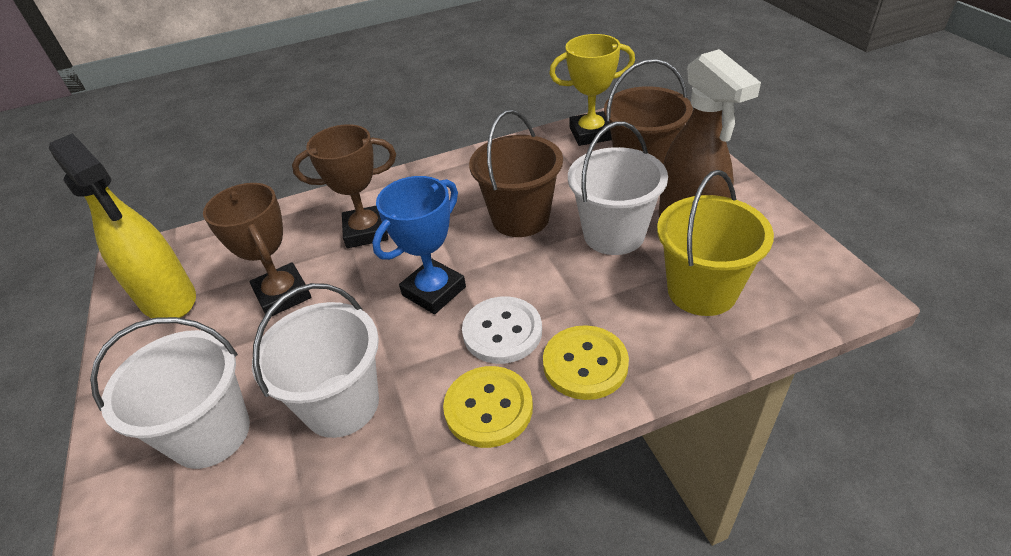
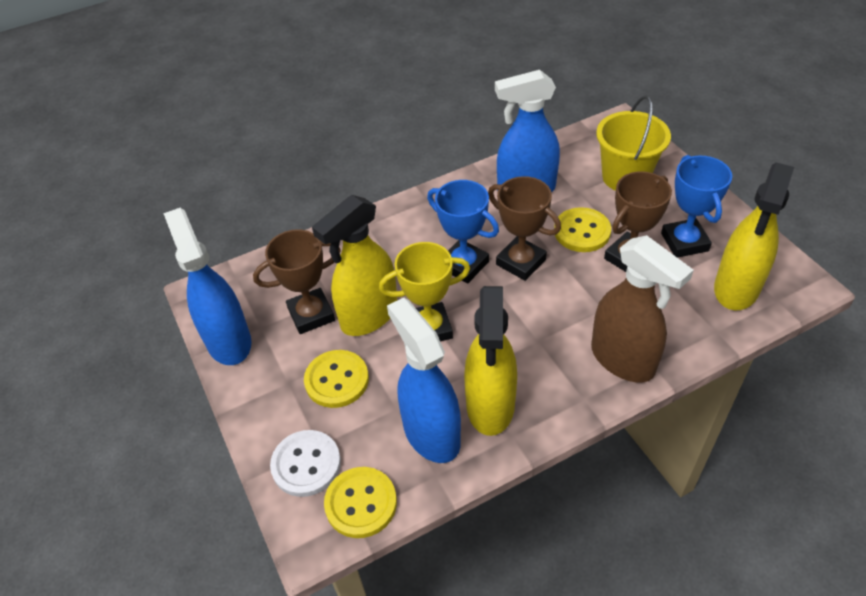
blue spray bottle: 0 -> 3
blue trophy: 1 -> 2
brown bucket: 2 -> 0
brown trophy: 2 -> 3
white bucket: 3 -> 0
yellow button: 2 -> 3
yellow spray bottle: 1 -> 3

